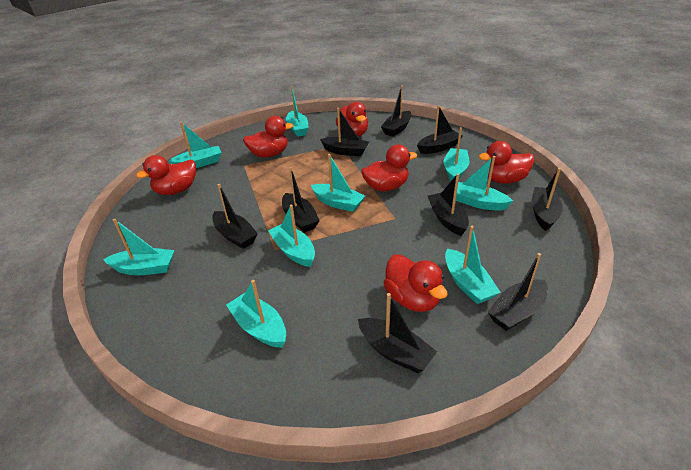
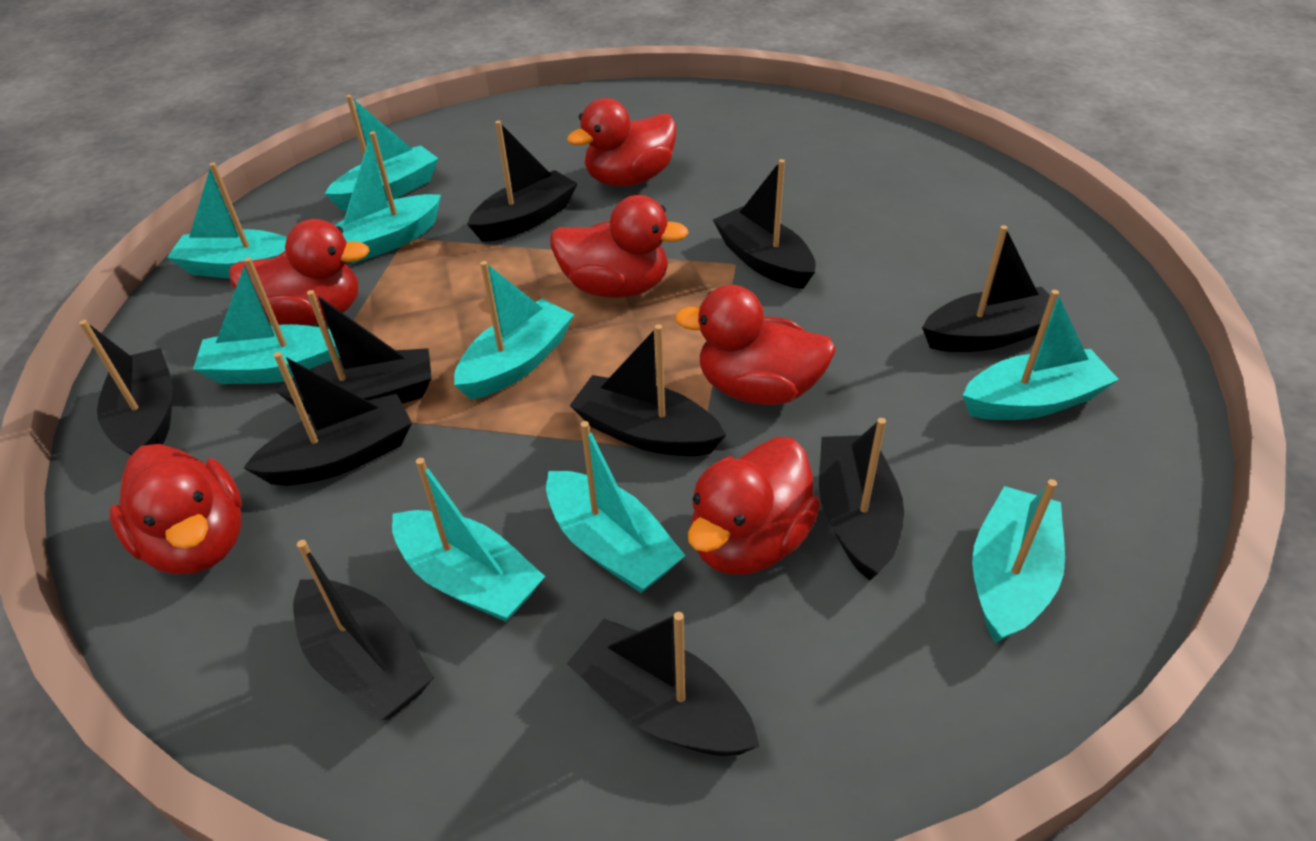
black boat: 9 -> 10

